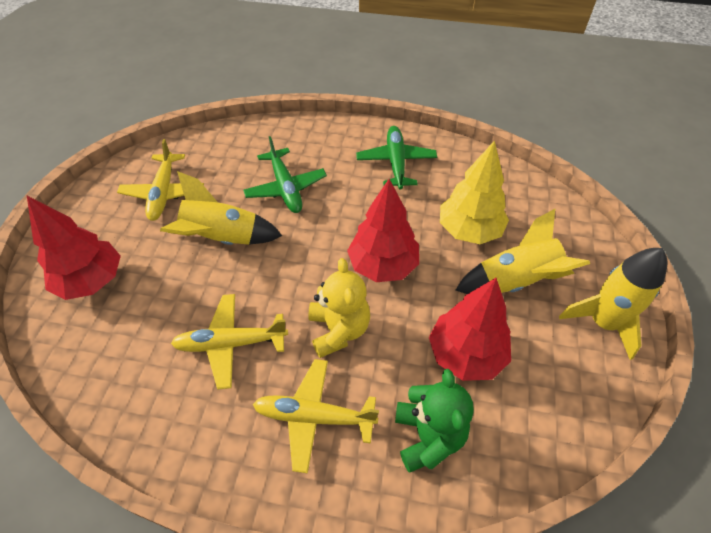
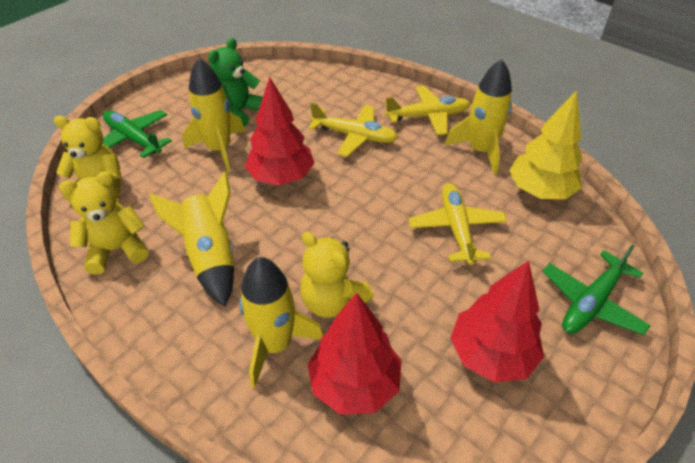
yellow rocket: 3 -> 4
yellow teddy bear: 1 -> 3

